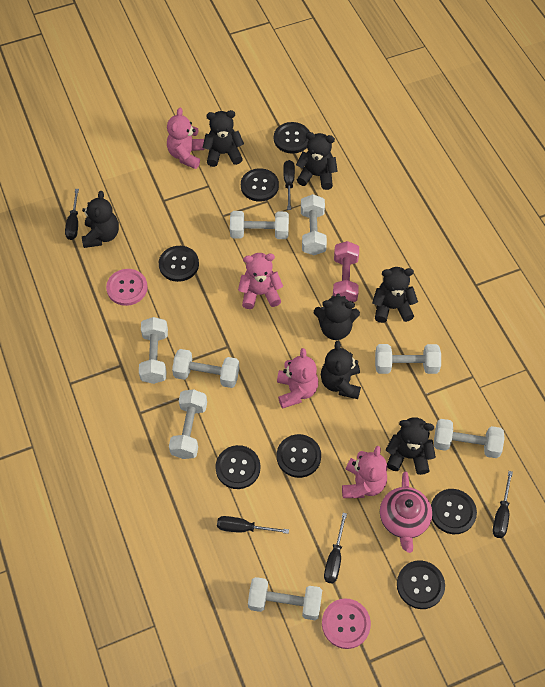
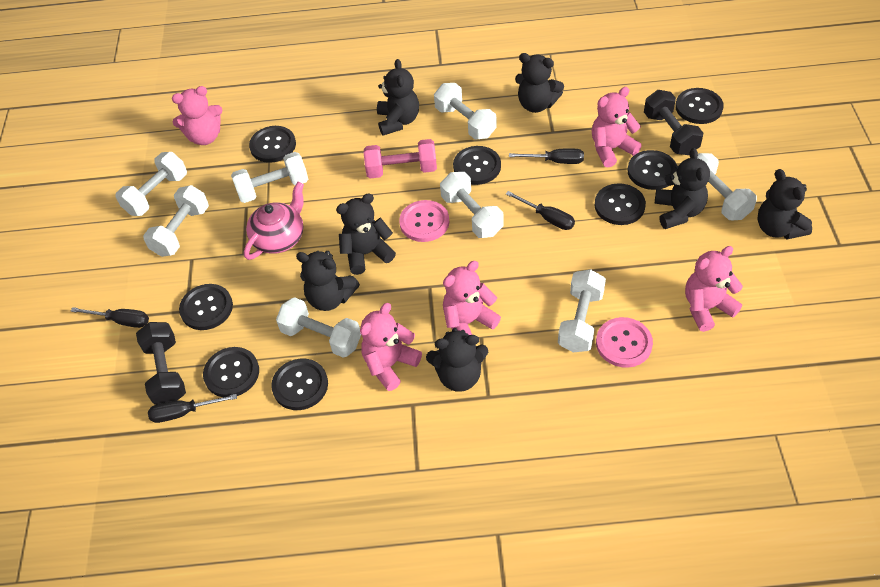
black button: 7 -> 8
black dumbbell: 0 -> 2
black screwdriver: 5 -> 4
pink teddy bear: 4 -> 5

